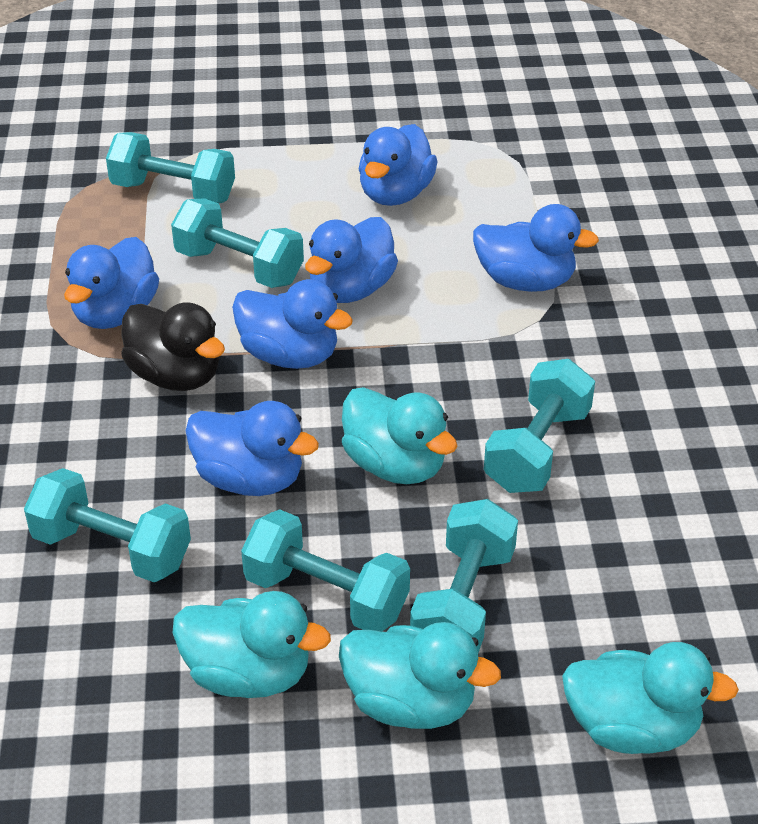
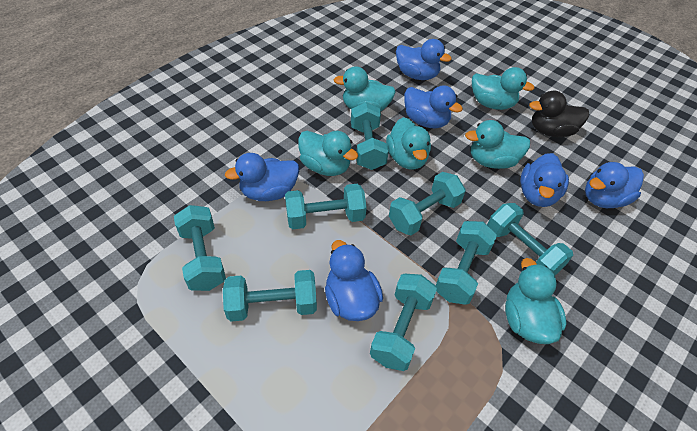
turquoise duck: 4 -> 6
turquoise dumbbell: 6 -> 8

